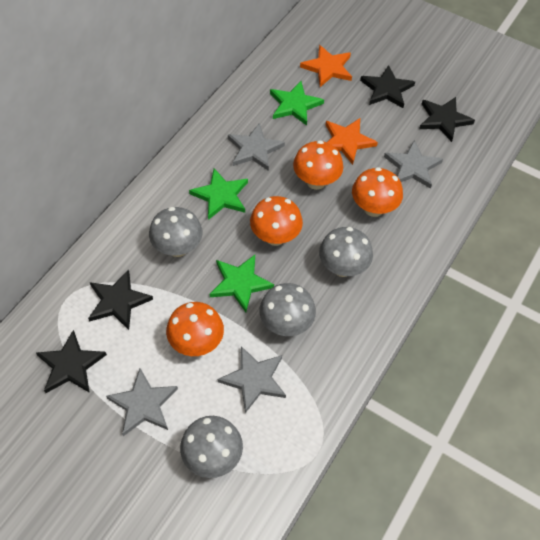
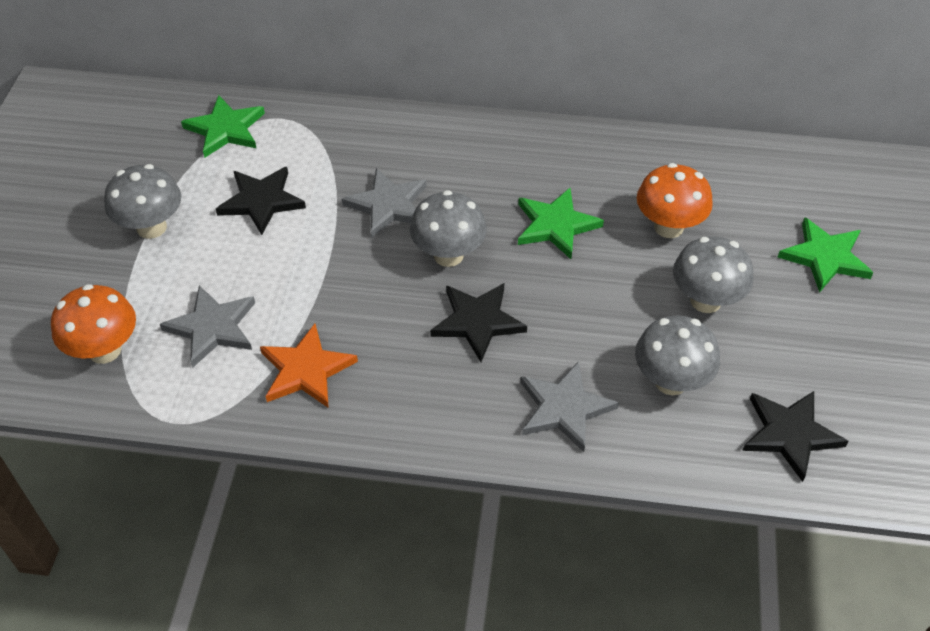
black star: 4 -> 3
grey star: 4 -> 3
orange mushroom: 4 -> 2
orange star: 2 -> 1

